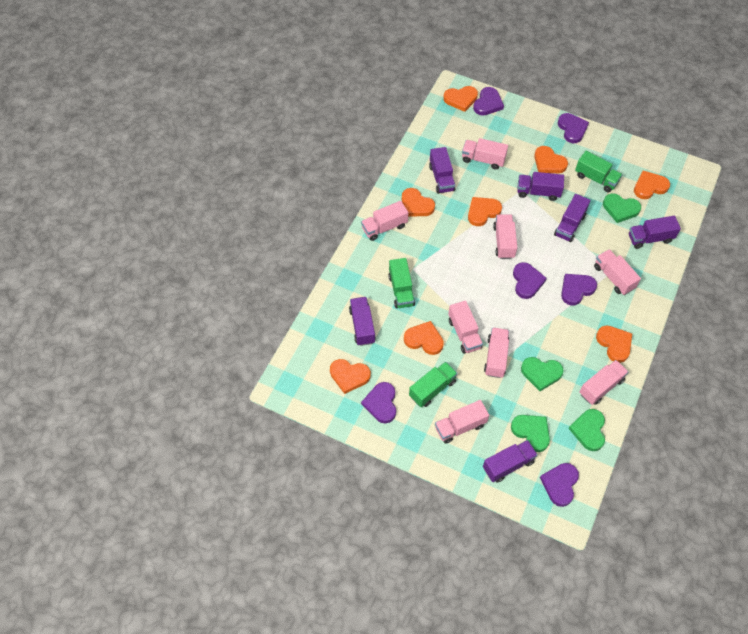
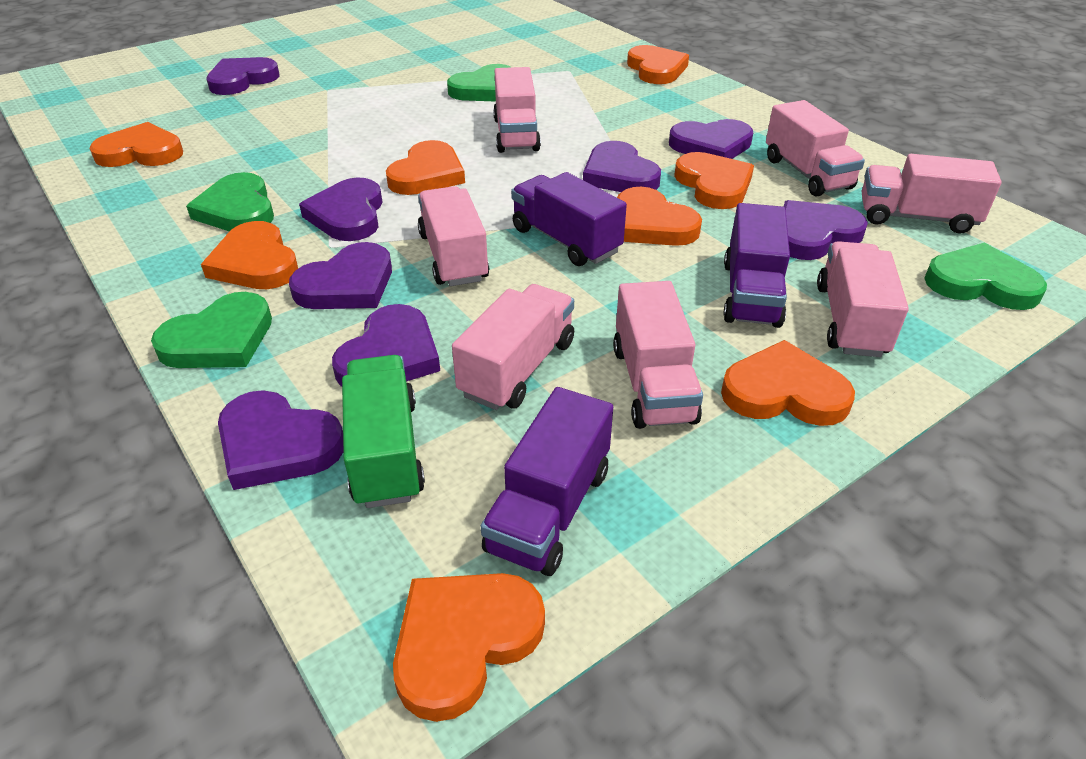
green truck: 3 -> 1
pink truck: 8 -> 7
purple heart: 6 -> 8
purple truck: 6 -> 3

